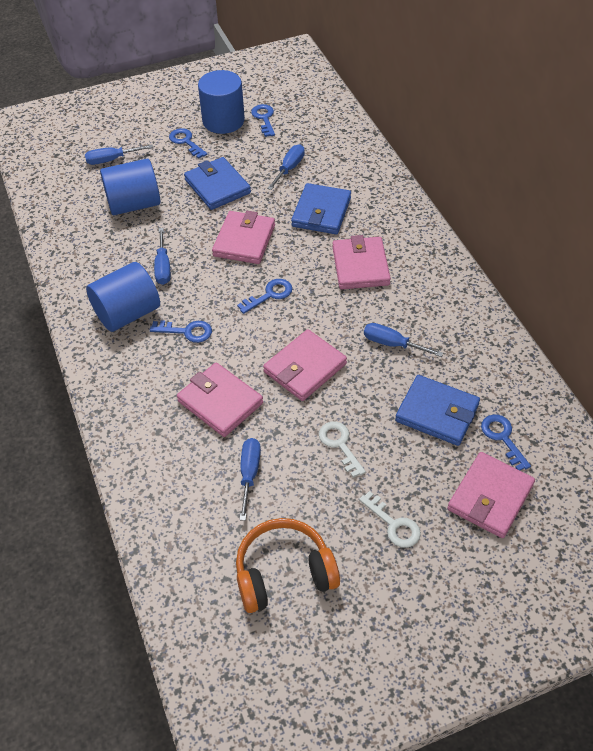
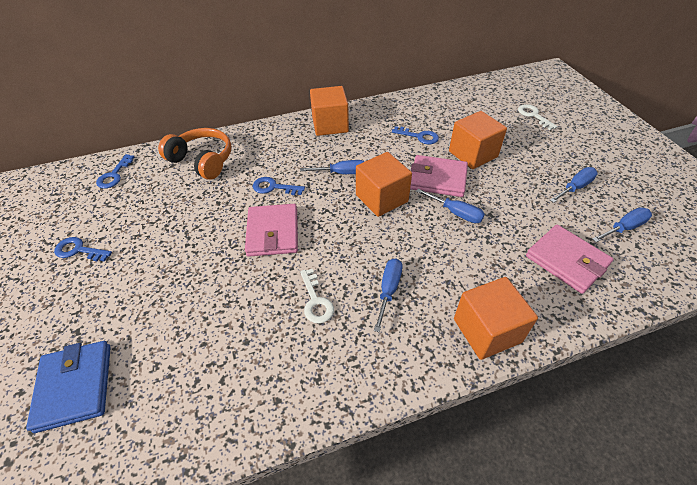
blue cylinder: 3 -> 0
blue key: 5 -> 4
blue wallet: 3 -> 1
orange cube: 0 -> 4
pink wallet: 5 -> 3

